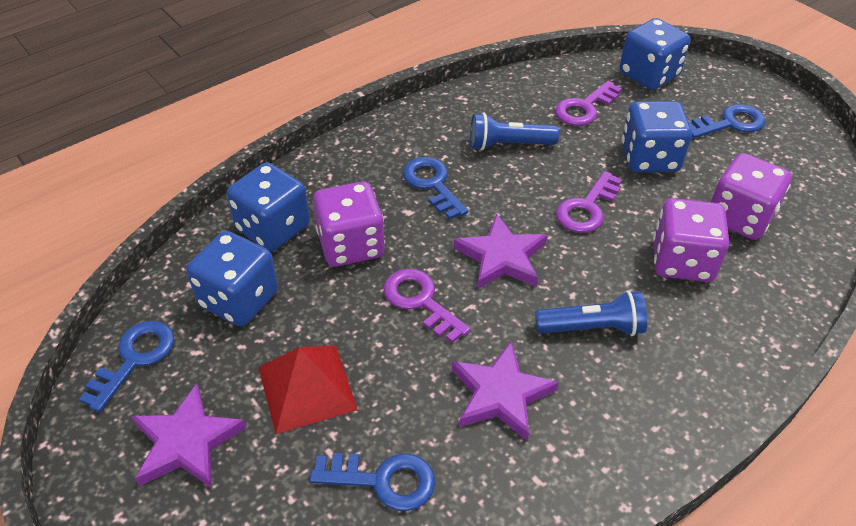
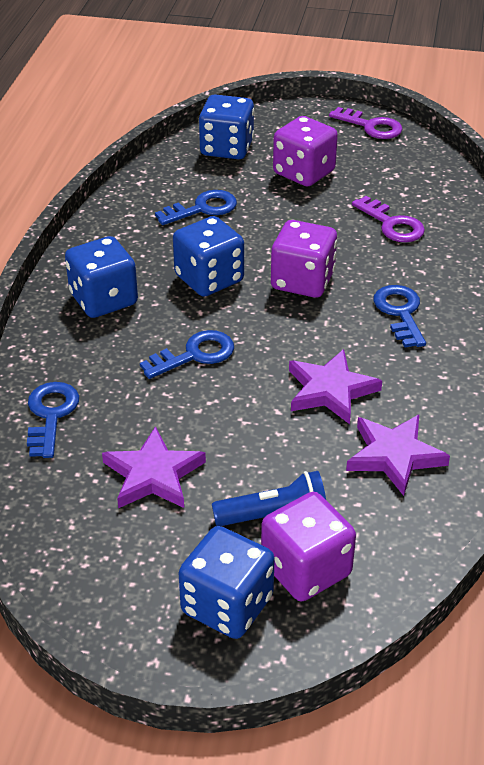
blue flashlight: 2 -> 1
purple key: 3 -> 2
red pyramid: 1 -> 0

